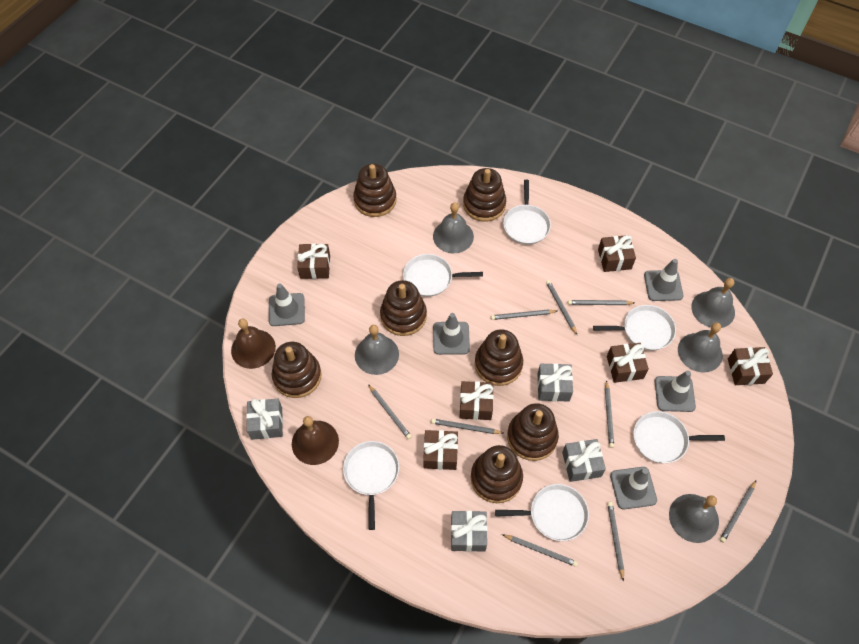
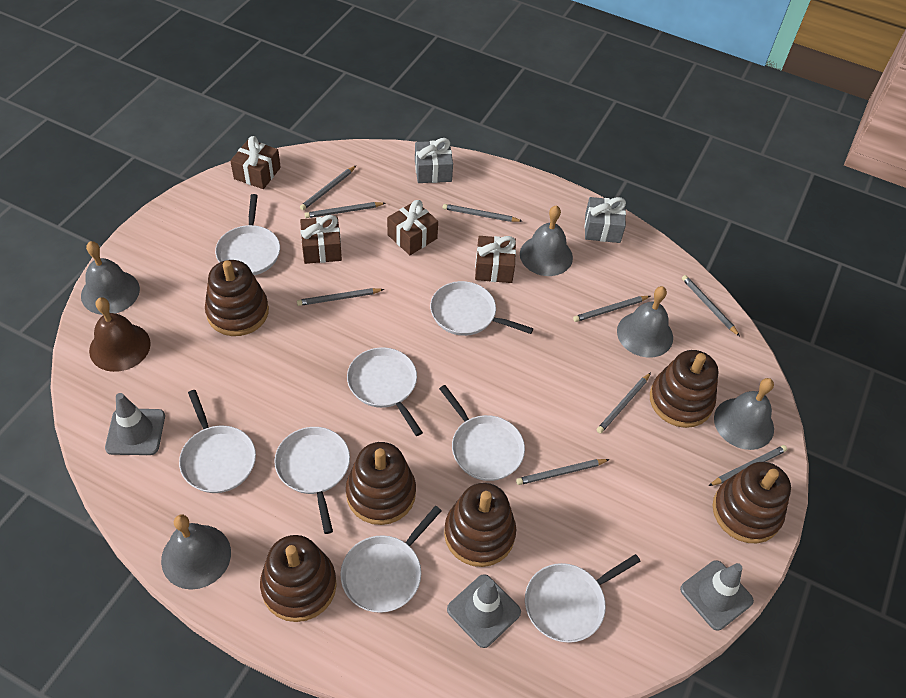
brown bell: 2 -> 1
brown gift: 6 -> 4
brown stacking toy: 7 -> 6
grey gift: 4 -> 2
grey traffic cone: 5 -> 3
white pan: 6 -> 8

